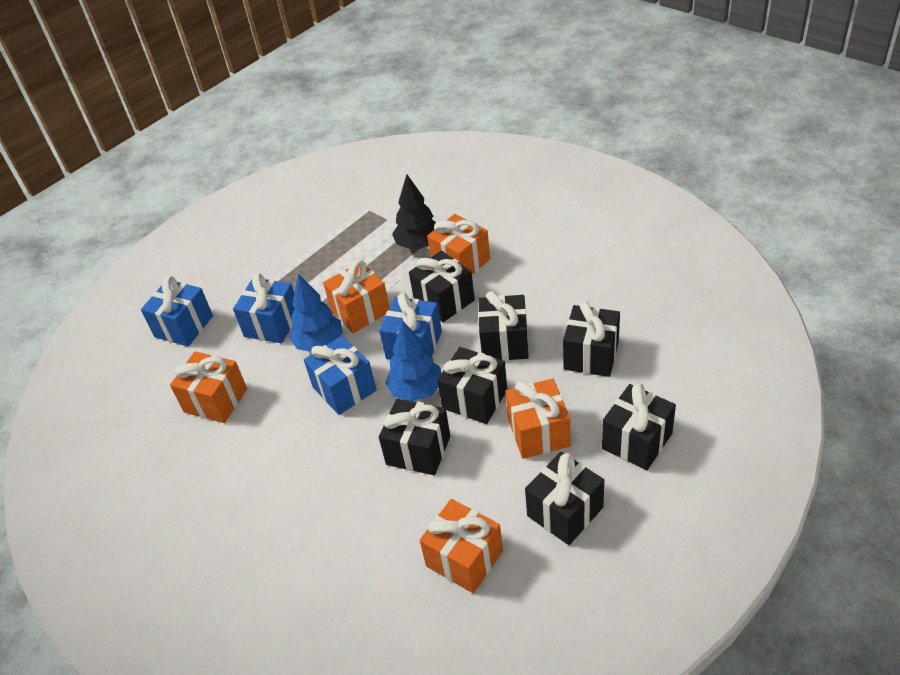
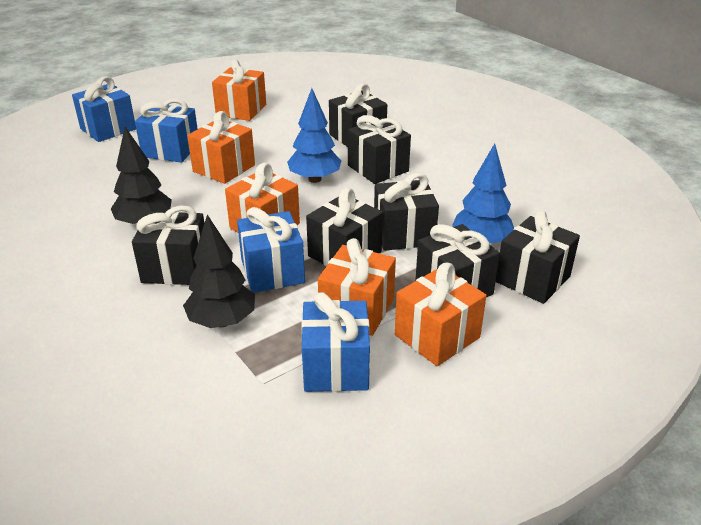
black tree: 1 -> 2

